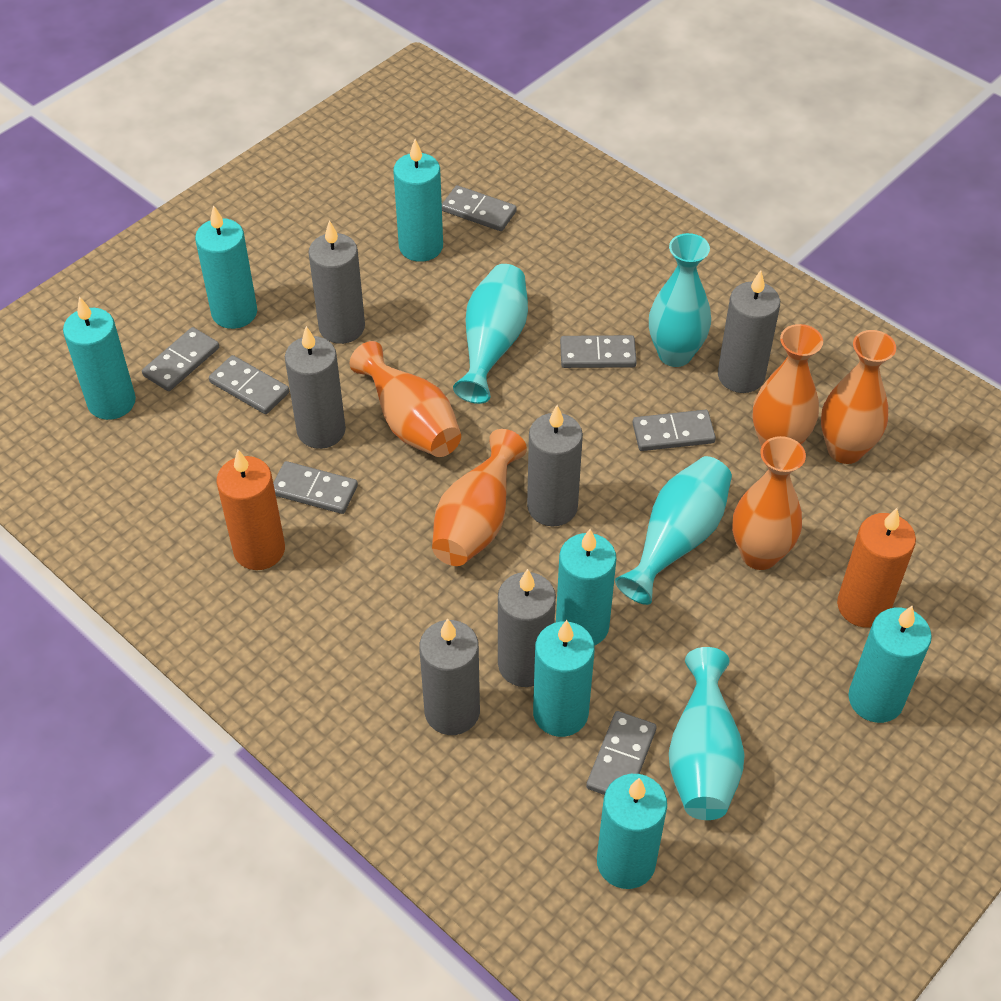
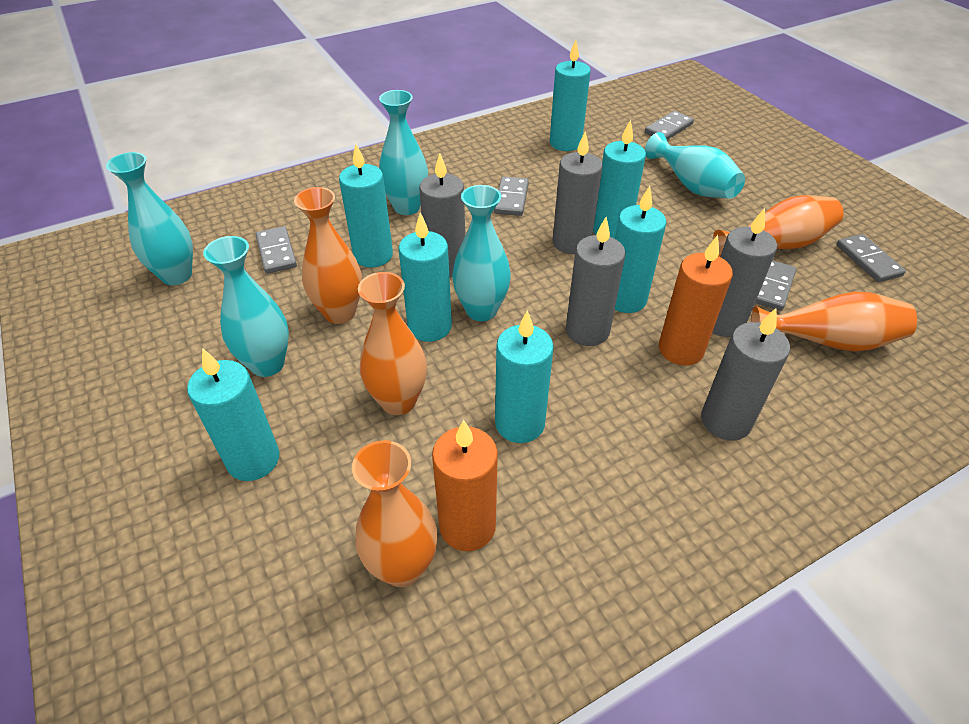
grey candle: 6 -> 5
grey domino: 7 -> 5
turquoise vase: 4 -> 5

